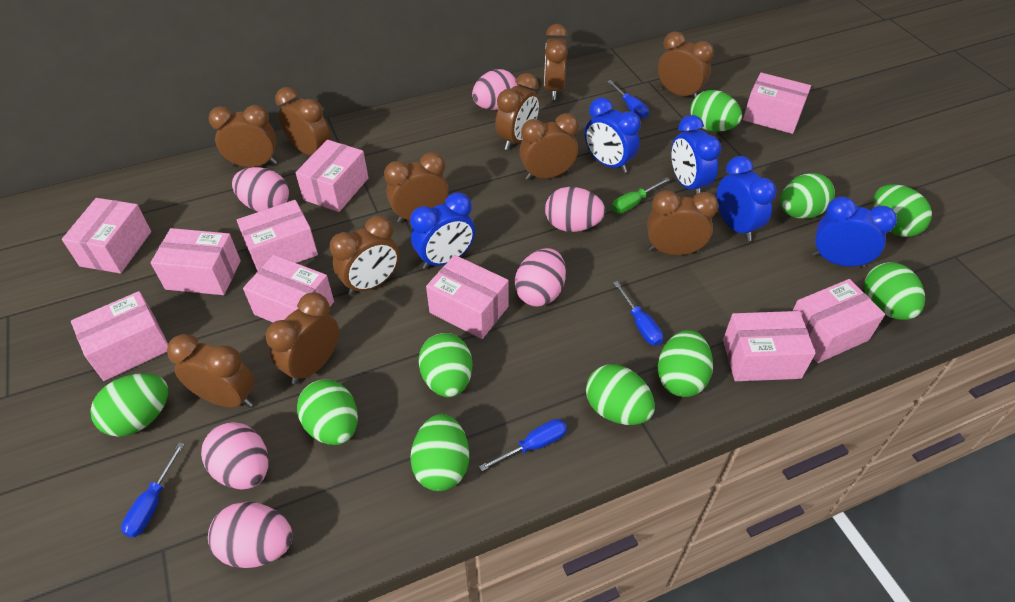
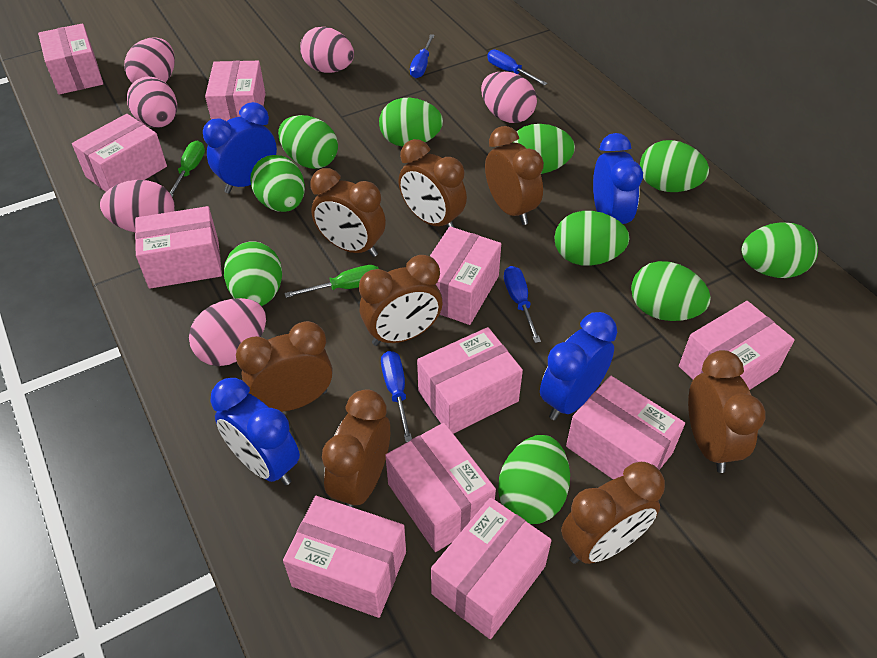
blue clock: 5 -> 4
brown clock: 11 -> 8
green screwdriver: 1 -> 2
pink box: 10 -> 11

